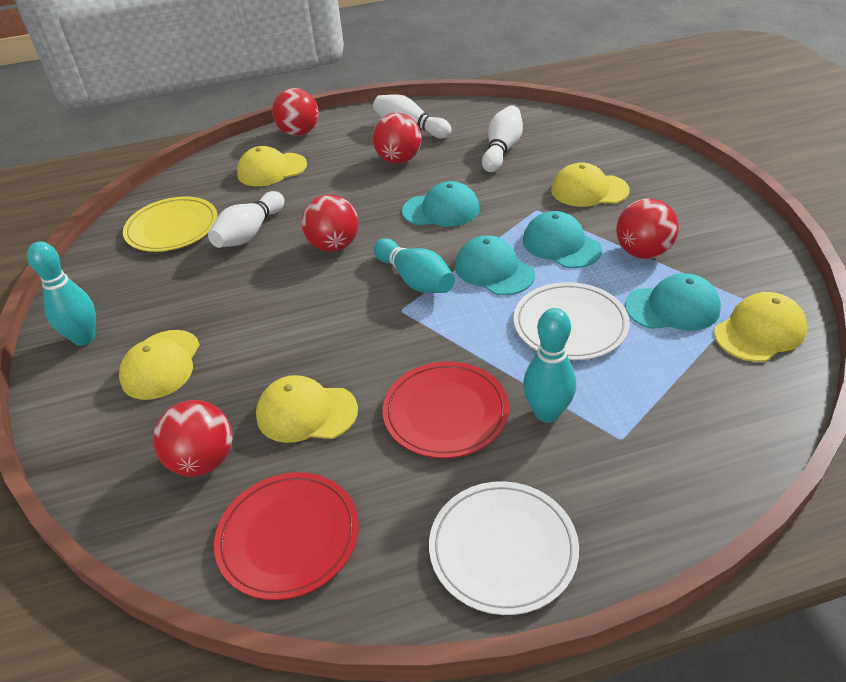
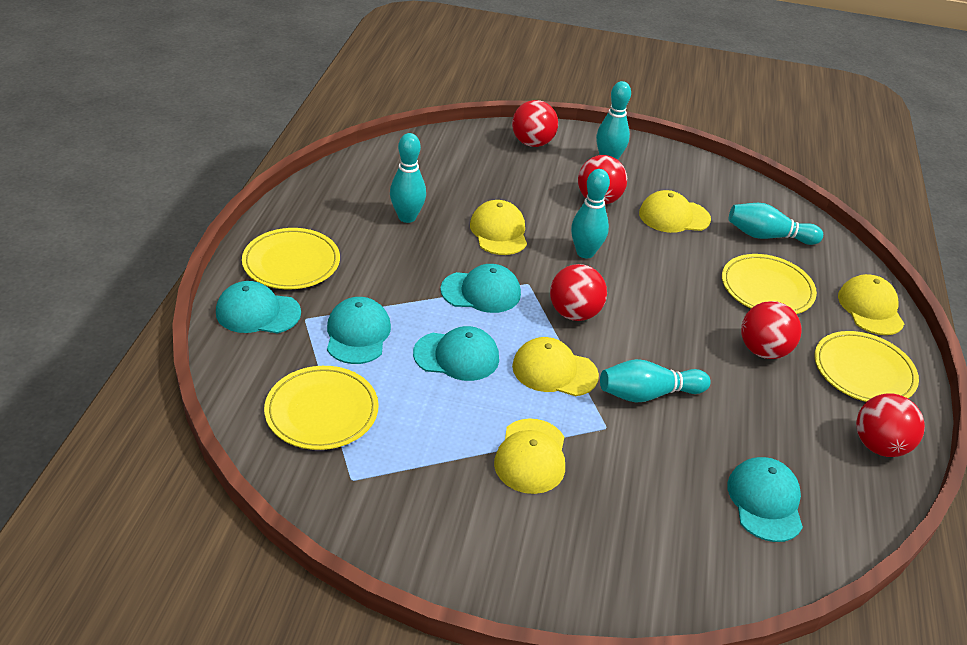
red plate: 2 -> 0
turquoise bowling pin: 3 -> 5
turquoise cap: 4 -> 5
white bowling pin: 3 -> 0
white plate: 2 -> 0
yellow plate: 1 -> 4

